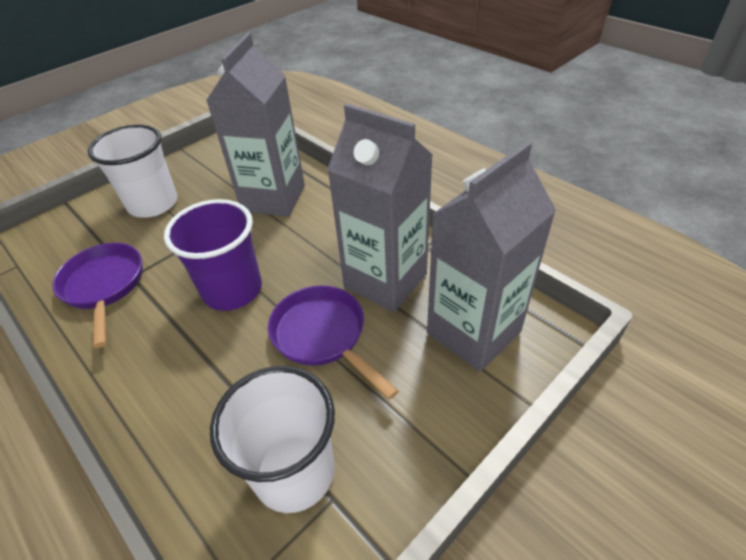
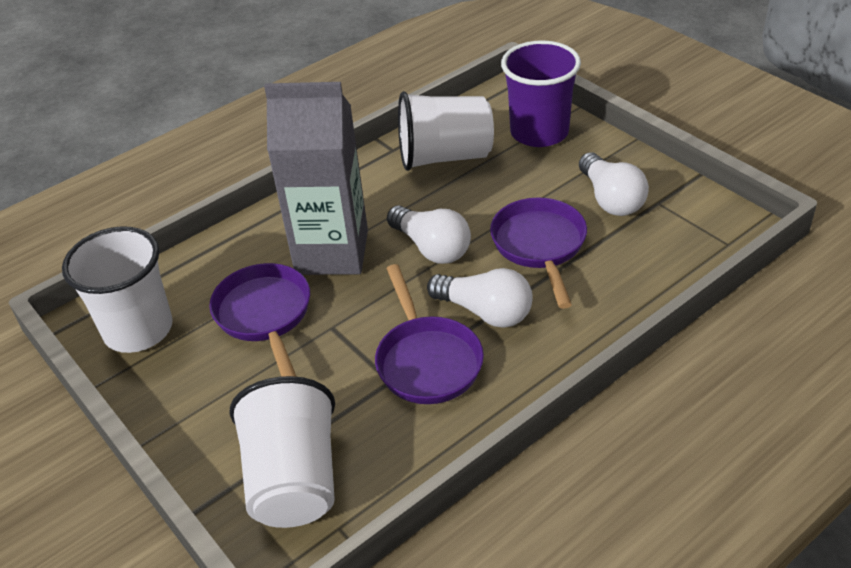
grey carton: 3 -> 1
purple pan: 2 -> 3
white cup: 2 -> 3
white light bulb: 0 -> 3

